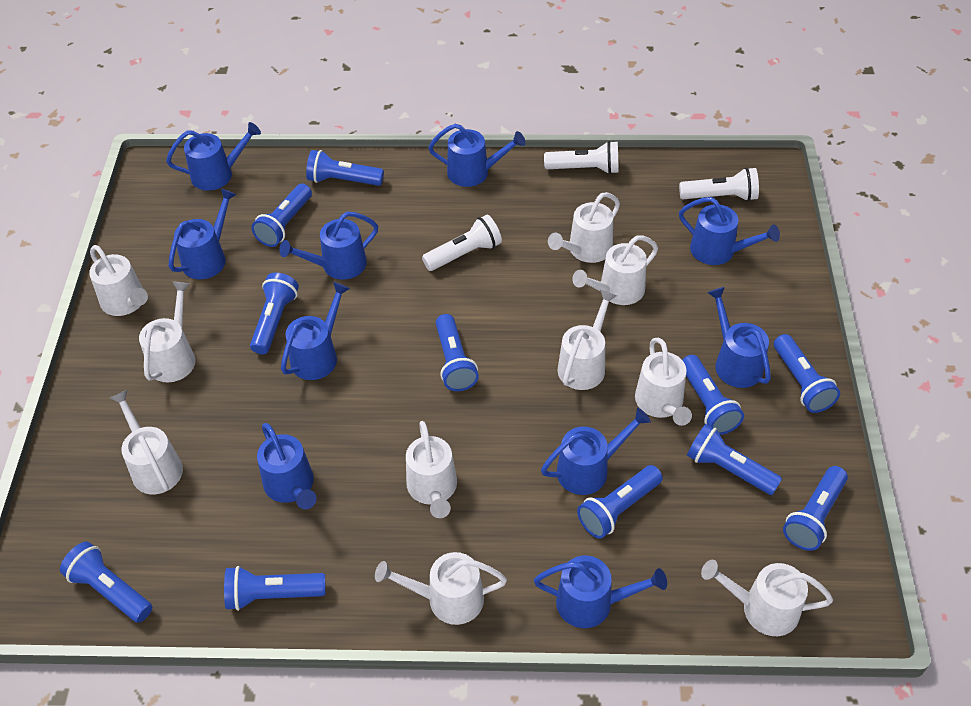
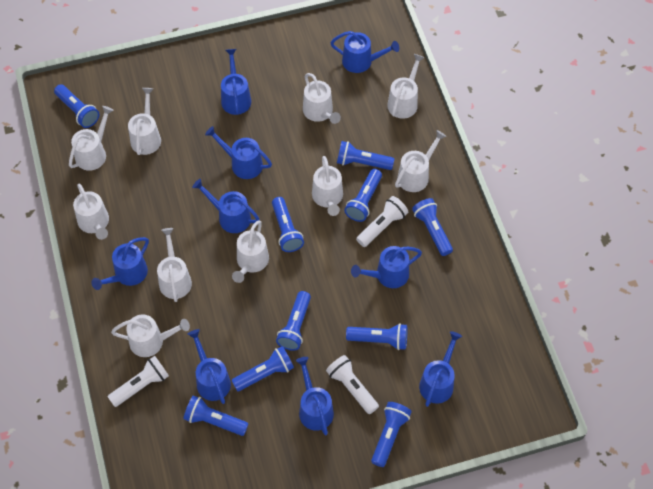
blue flashlight: 11 -> 10
blue watering can: 10 -> 9

